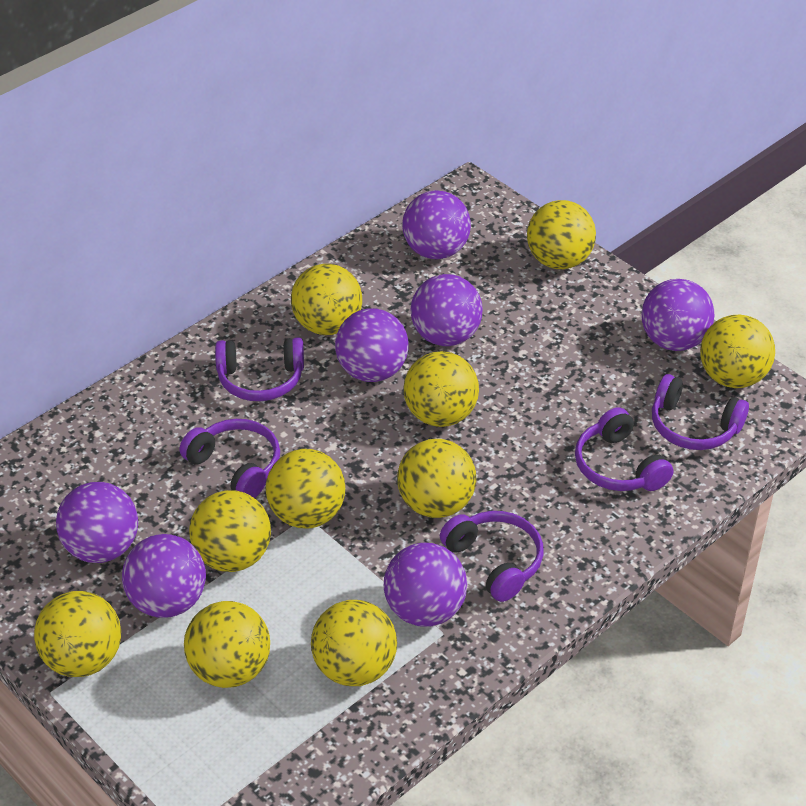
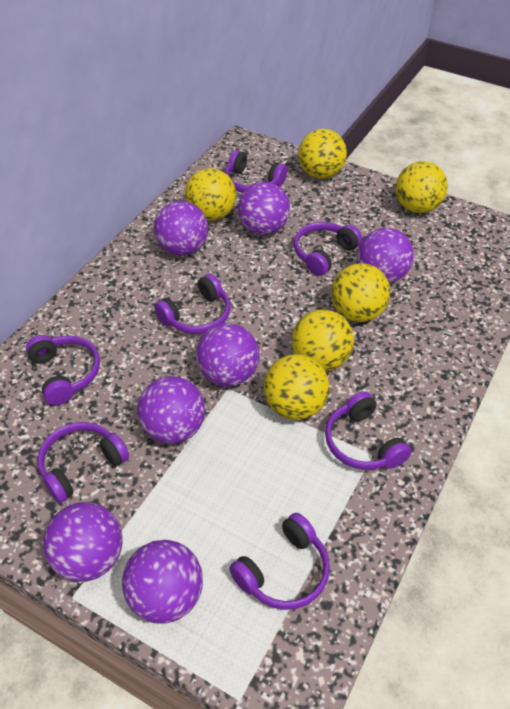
purple headphones: 5 -> 7
yellow ball: 10 -> 6

